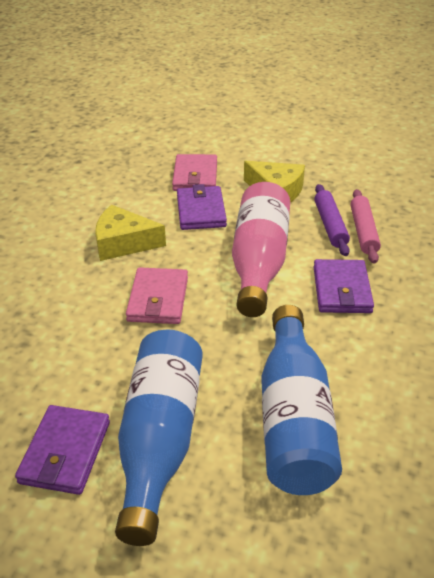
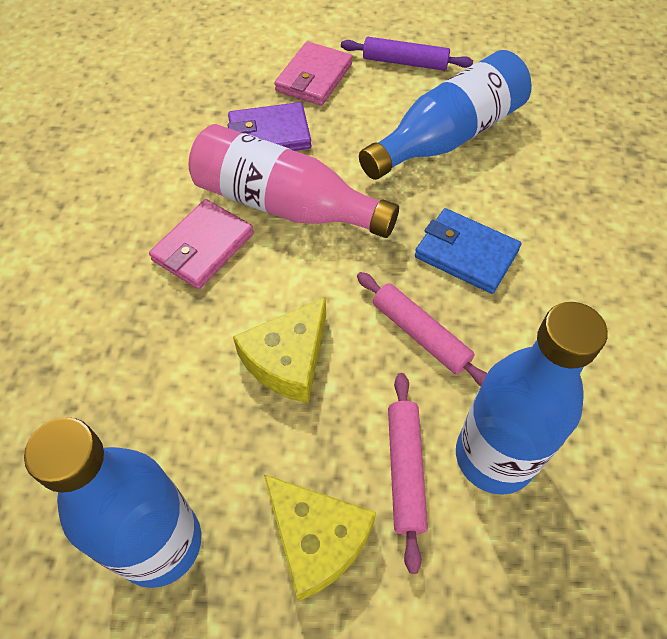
blue bottle: 2 -> 3
blue wallet: 0 -> 1
pink rolling pin: 1 -> 2
purple wallet: 3 -> 1

